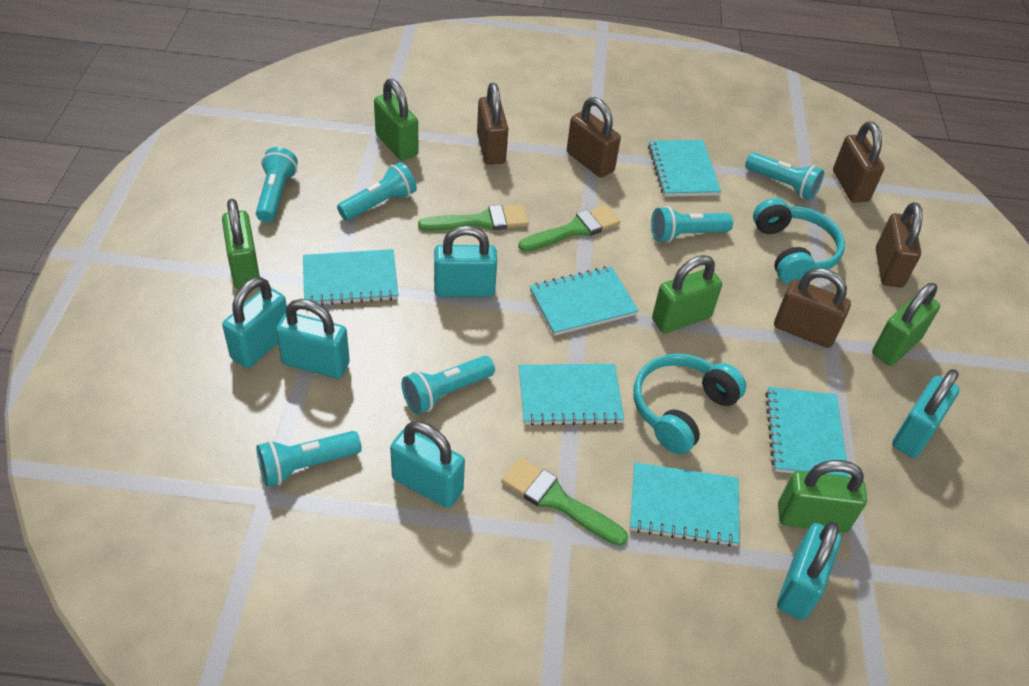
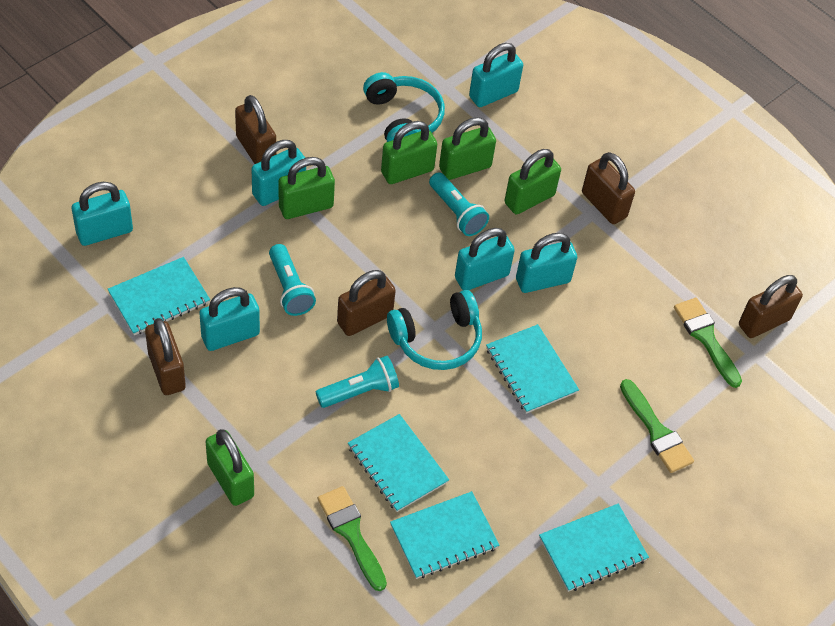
turquoise flashlight: 6 -> 3
turquoise notebook: 6 -> 5

